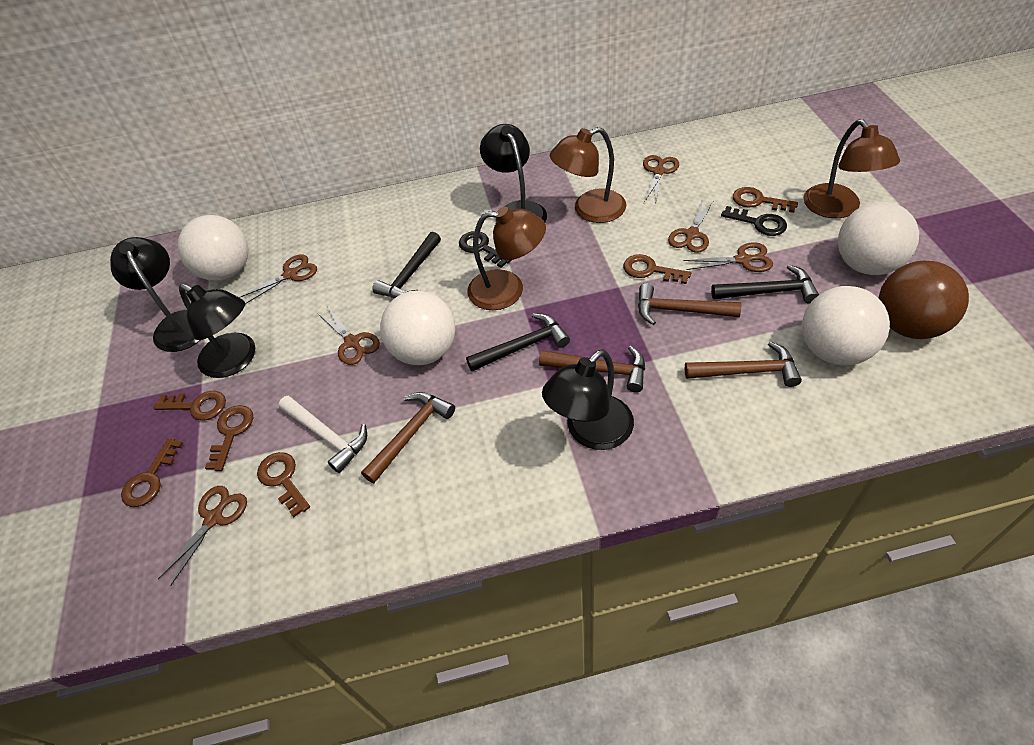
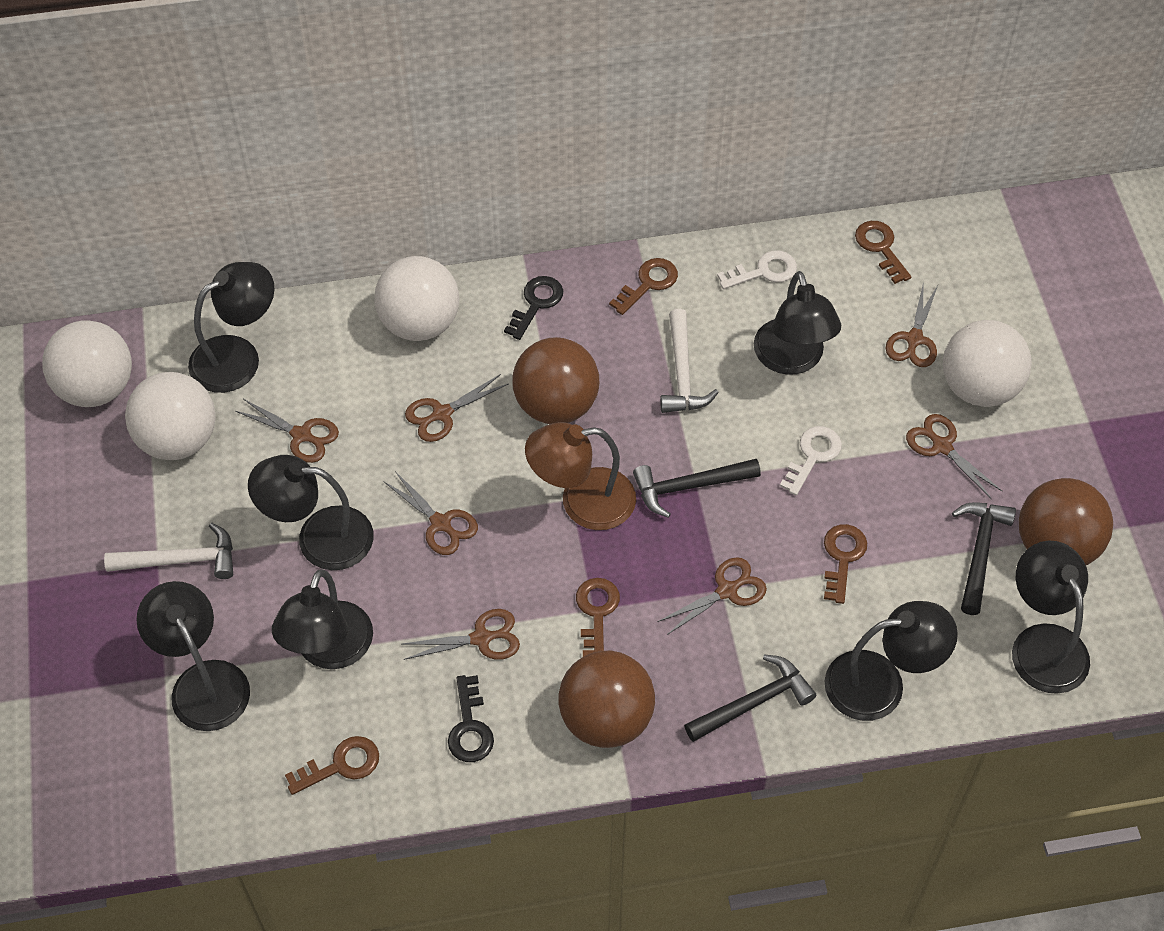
black lamp: 4 -> 7
brown ball: 1 -> 3
brown hammer: 4 -> 0
brown key: 6 -> 5
brown lamp: 3 -> 1
brown scissors: 6 -> 7
white hammer: 1 -> 2
white key: 0 -> 2

